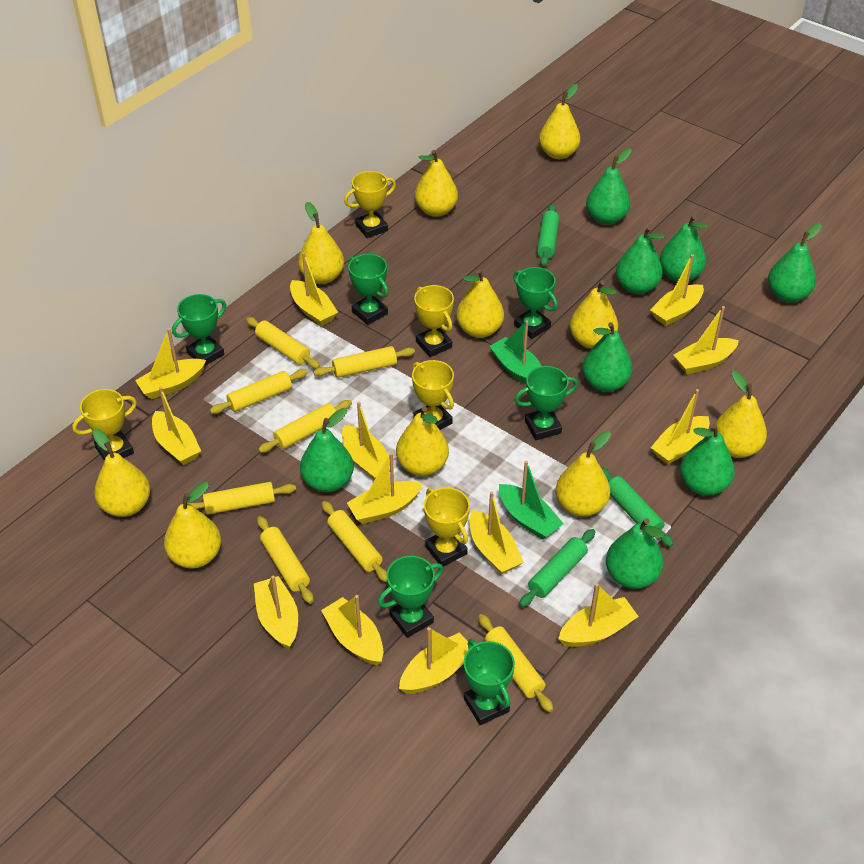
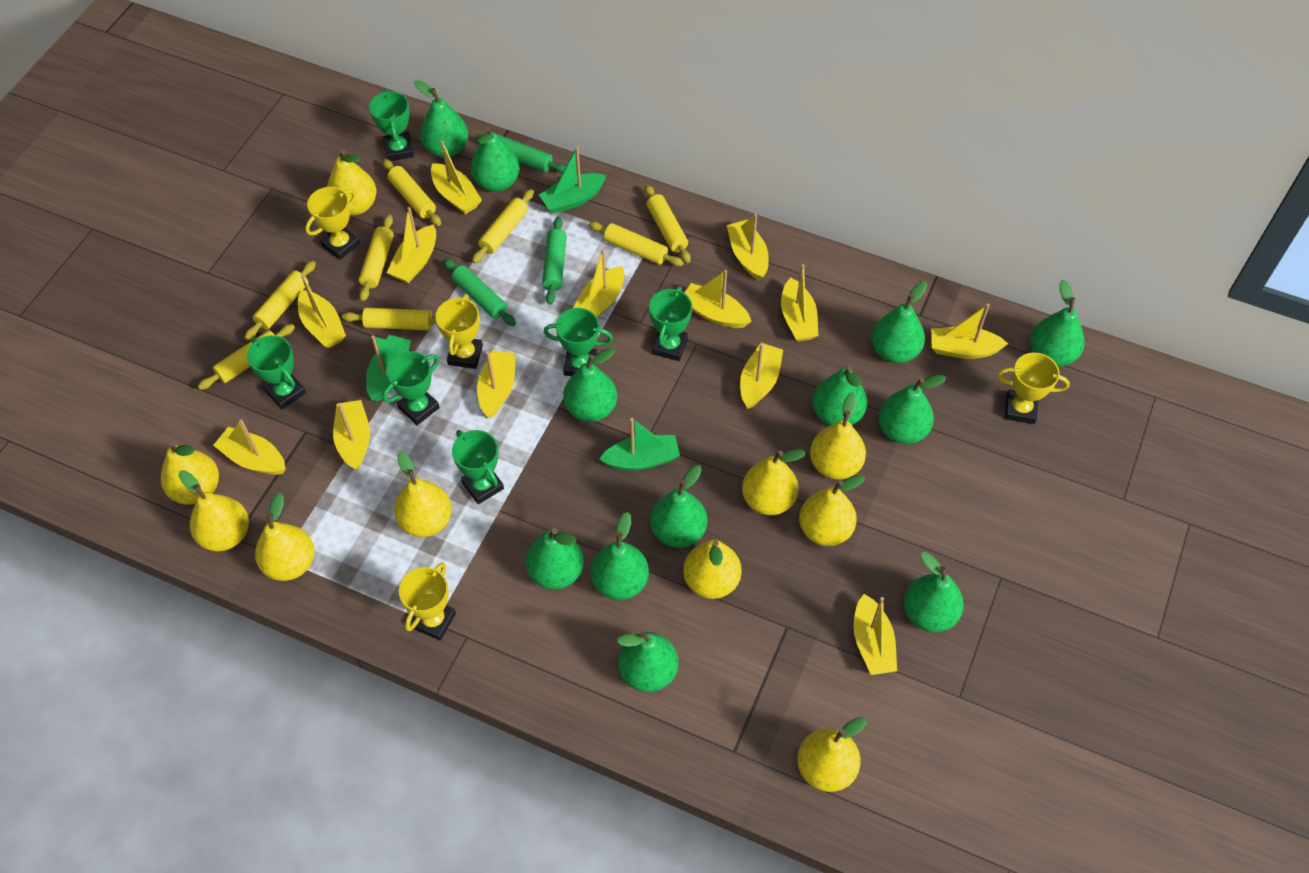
green boat: 2 -> 3
green pear: 8 -> 12
yellow trophy: 5 -> 4

